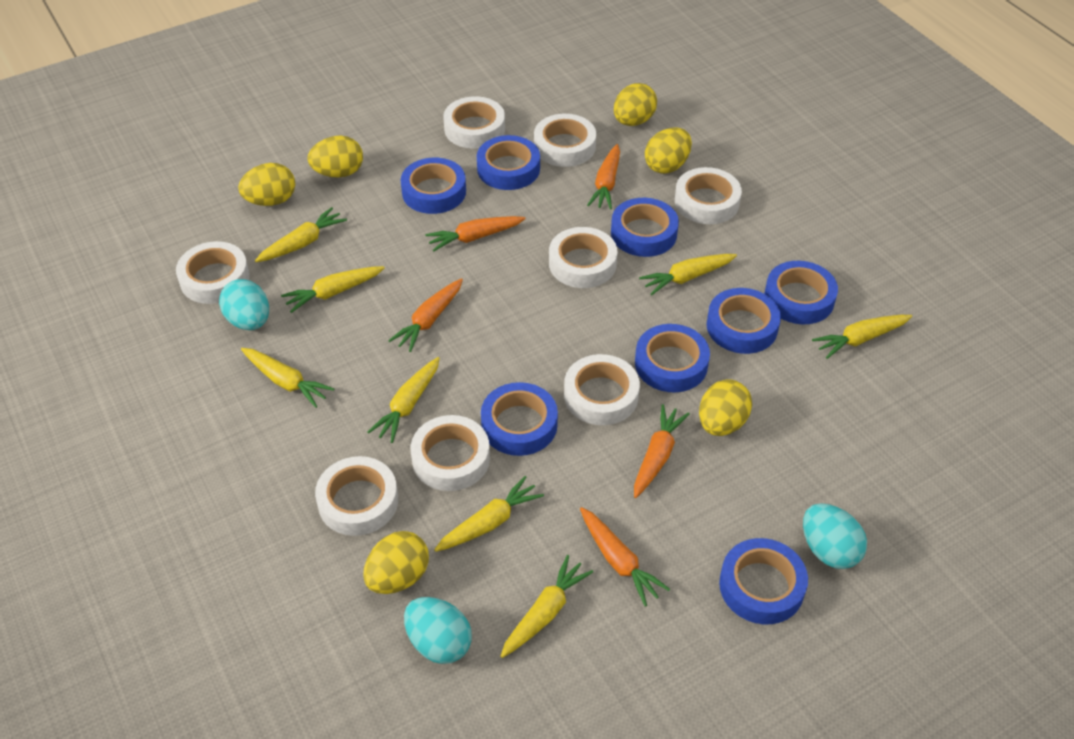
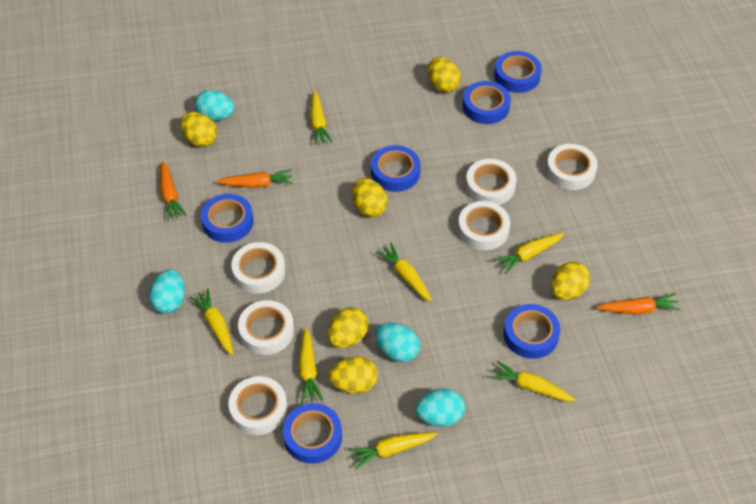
blue tape: 8 -> 6
orange carrot: 5 -> 3
turquoise egg: 3 -> 4
white tape: 8 -> 6
yellow carrot: 8 -> 7

